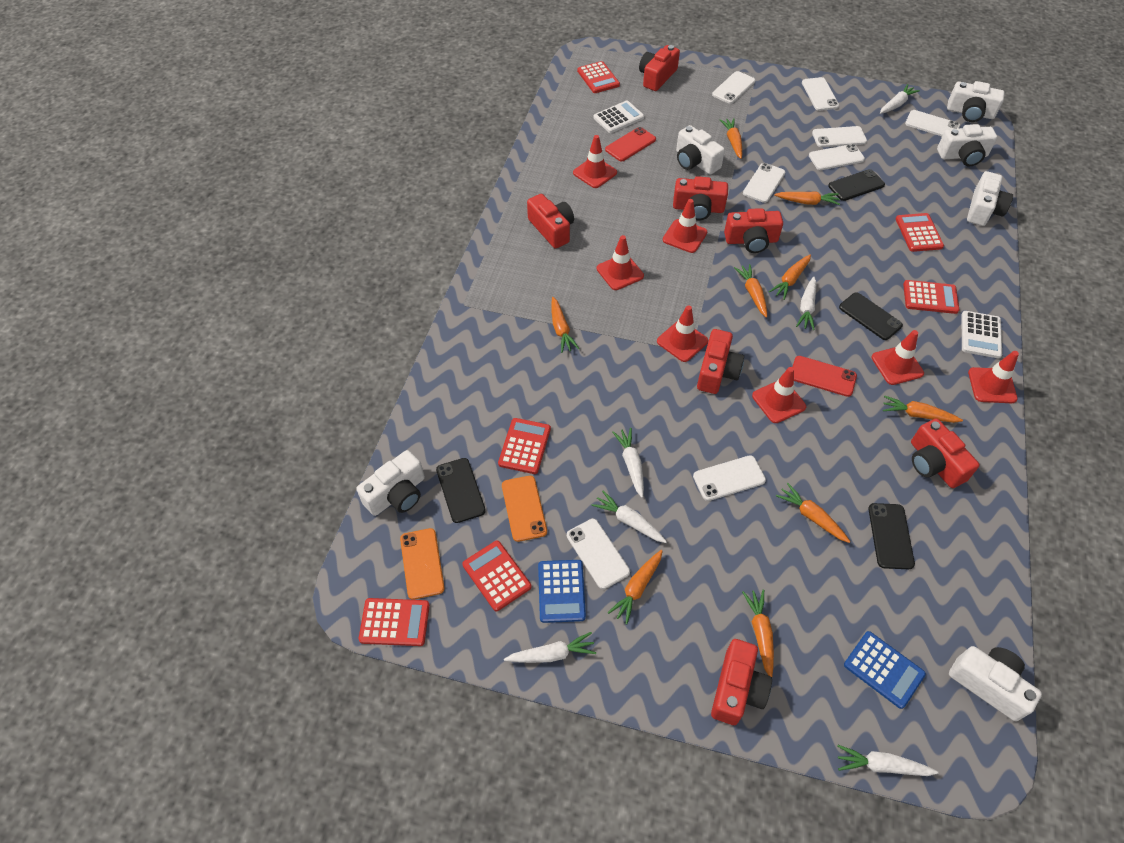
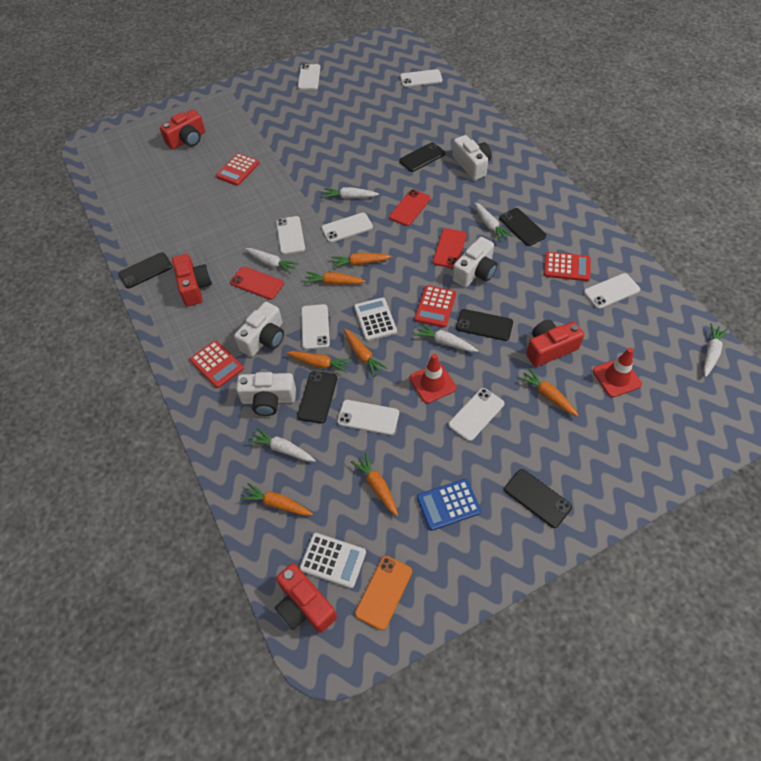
black phone: 4 -> 6
blue calculator: 2 -> 1
orange carrot: 9 -> 7
orange phone: 2 -> 1
red calculator: 6 -> 4
red camera: 7 -> 4
red phone: 2 -> 3
red traffic cone: 7 -> 2
white camera: 6 -> 4

